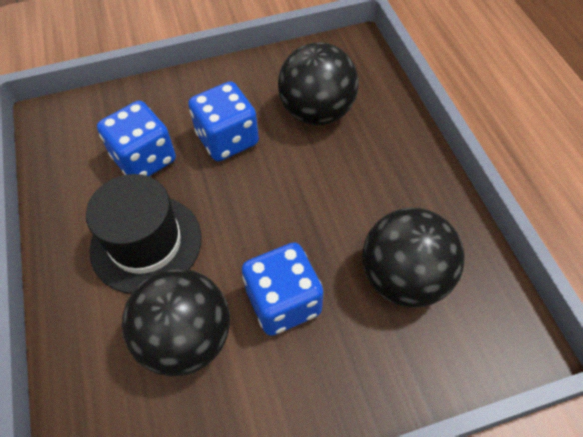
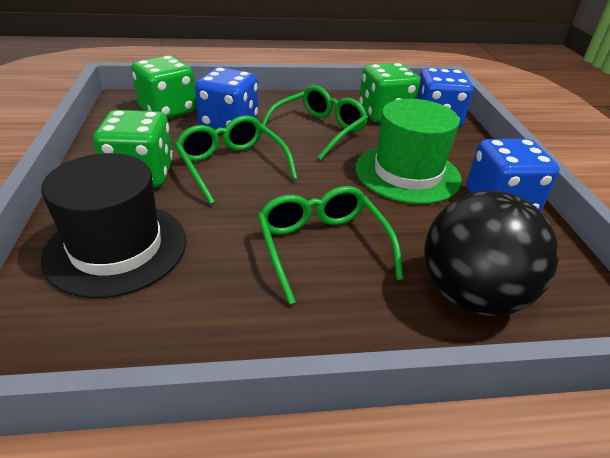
black ball: 3 -> 1
green dice: 0 -> 3
green glasses: 0 -> 3
green hat: 0 -> 1

